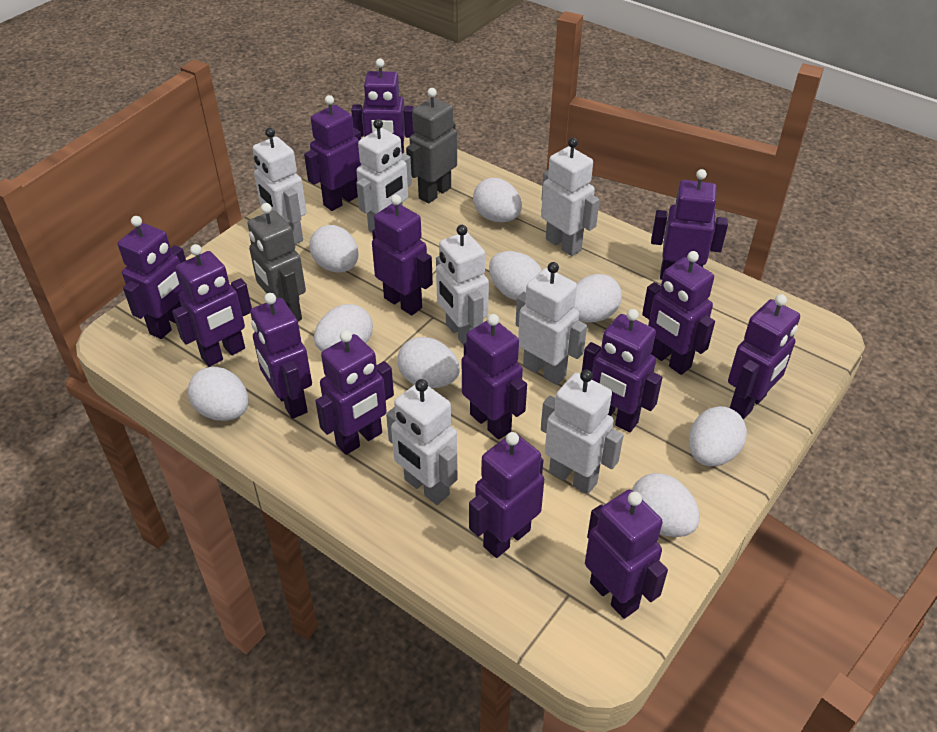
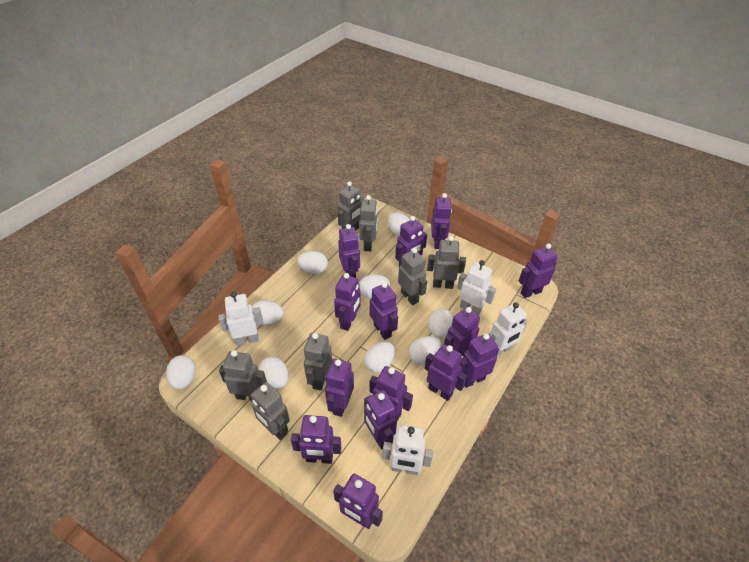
grey robot: 2 -> 7
white robot: 7 -> 4

